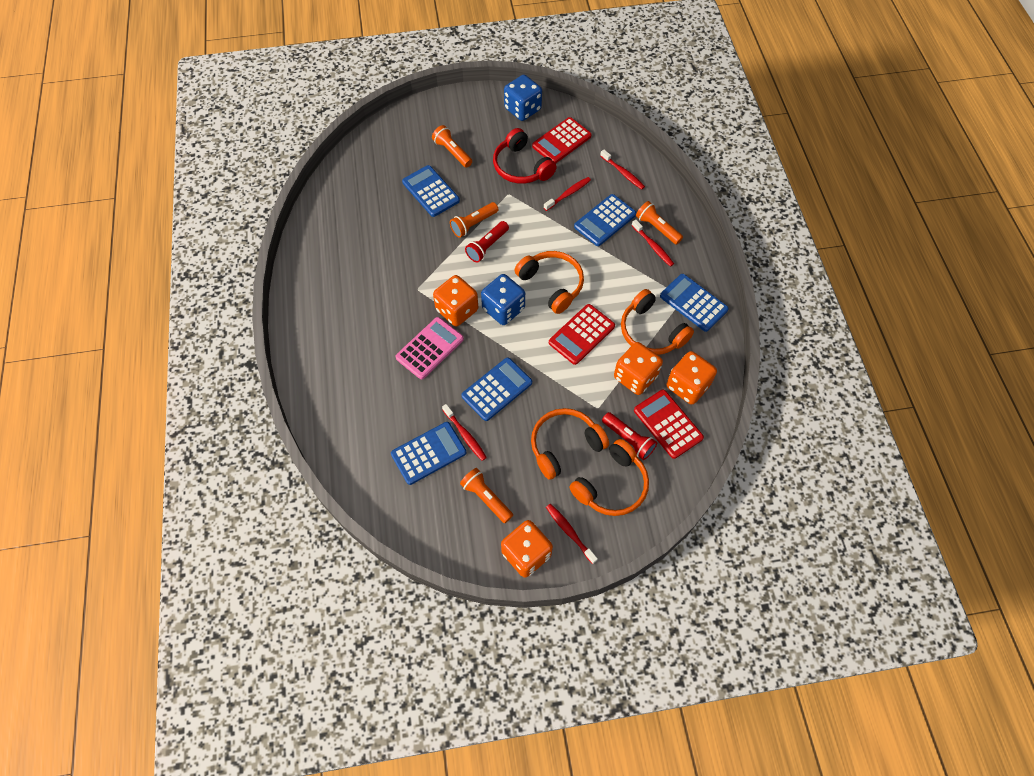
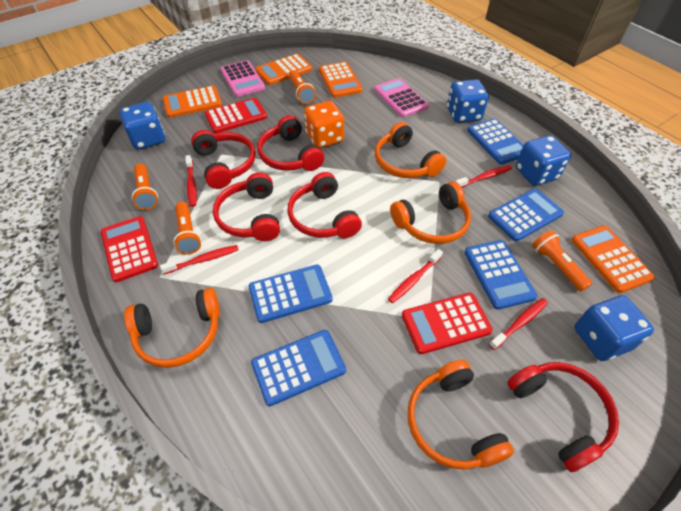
blue dice: 2 -> 4
orange calculator: 0 -> 4
orange dice: 4 -> 1
pink calculator: 1 -> 2
red flashlight: 2 -> 0
red headphones: 1 -> 5

